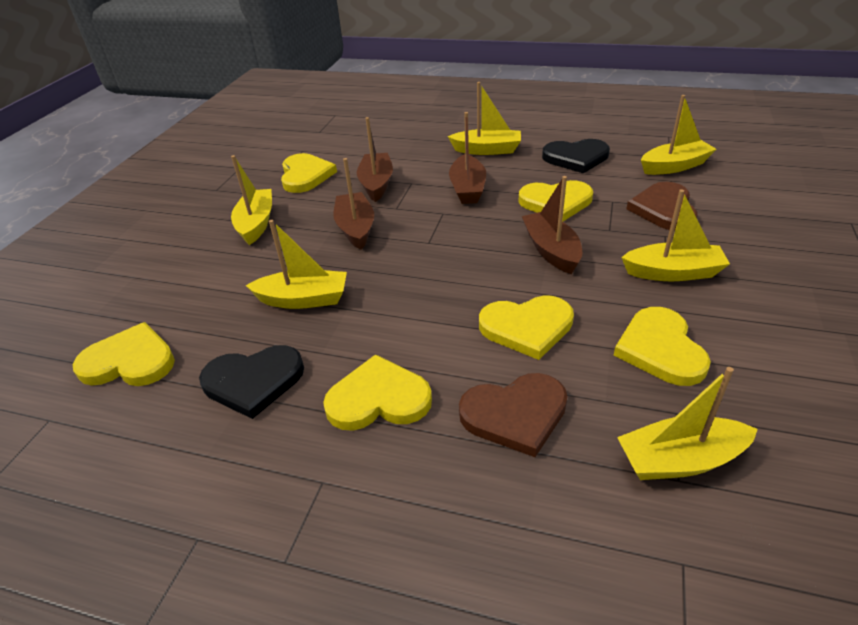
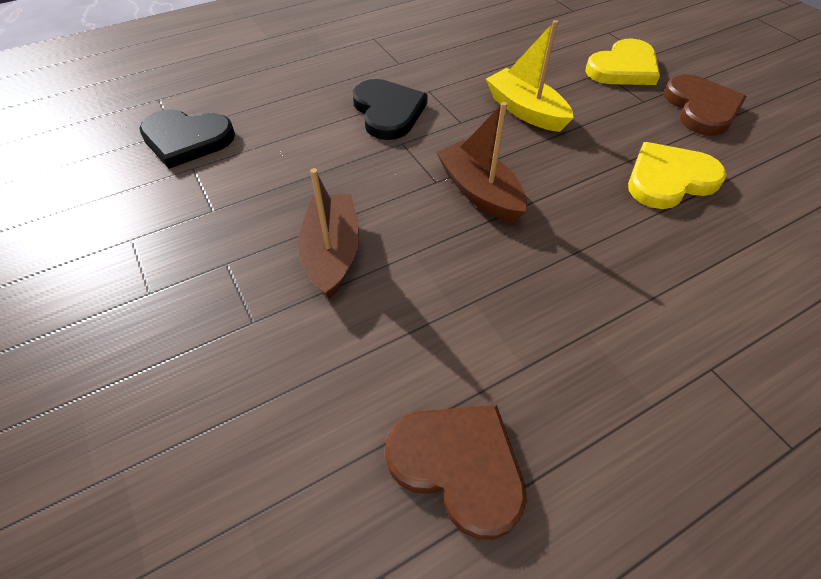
brown boat: 4 -> 2
yellow boat: 6 -> 1
yellow heart: 6 -> 2

